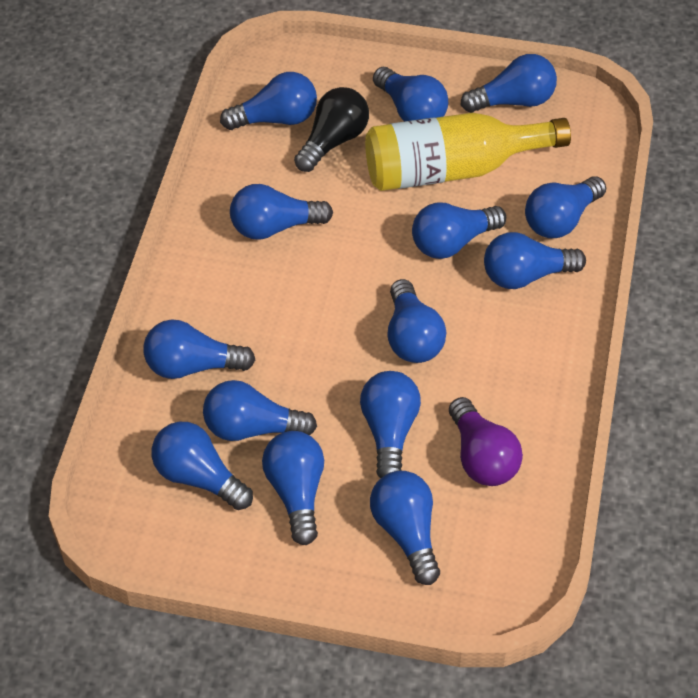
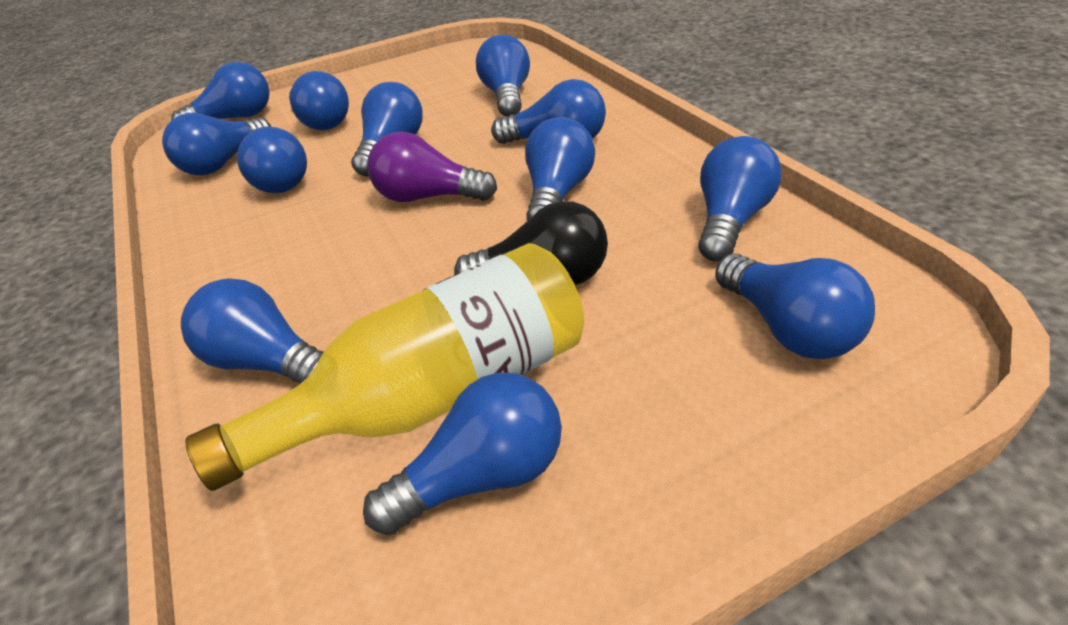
blue light bulb: 14 -> 12

